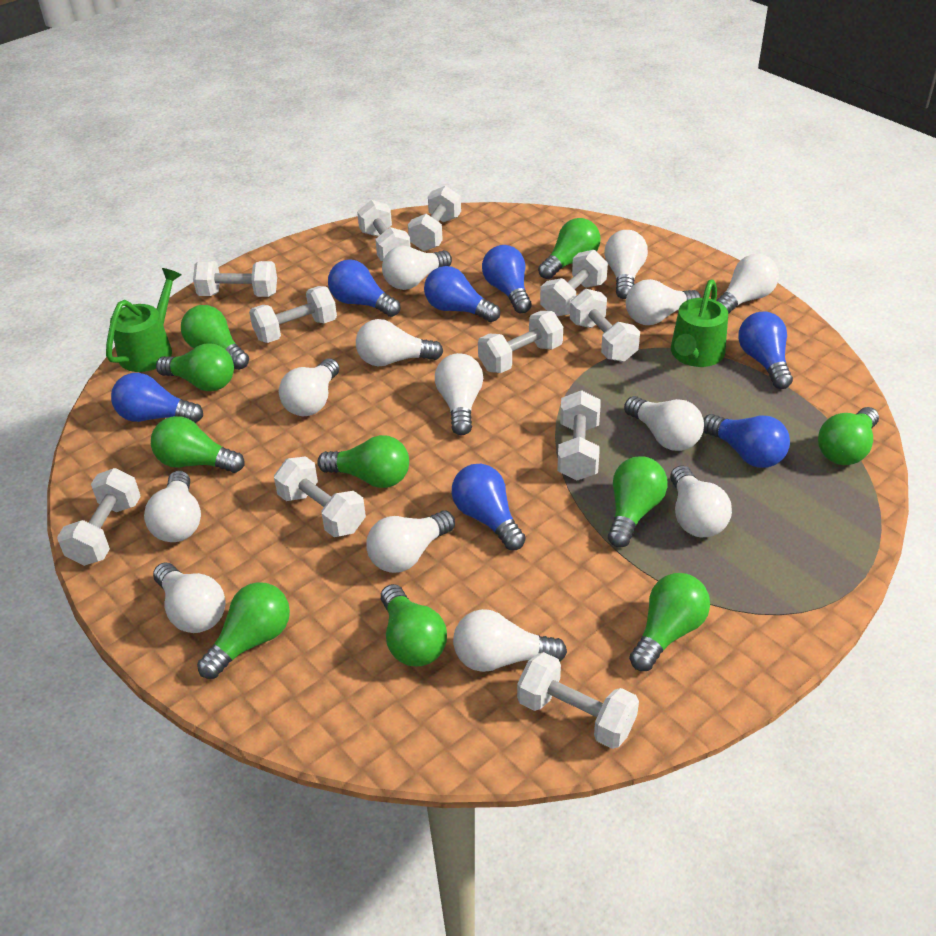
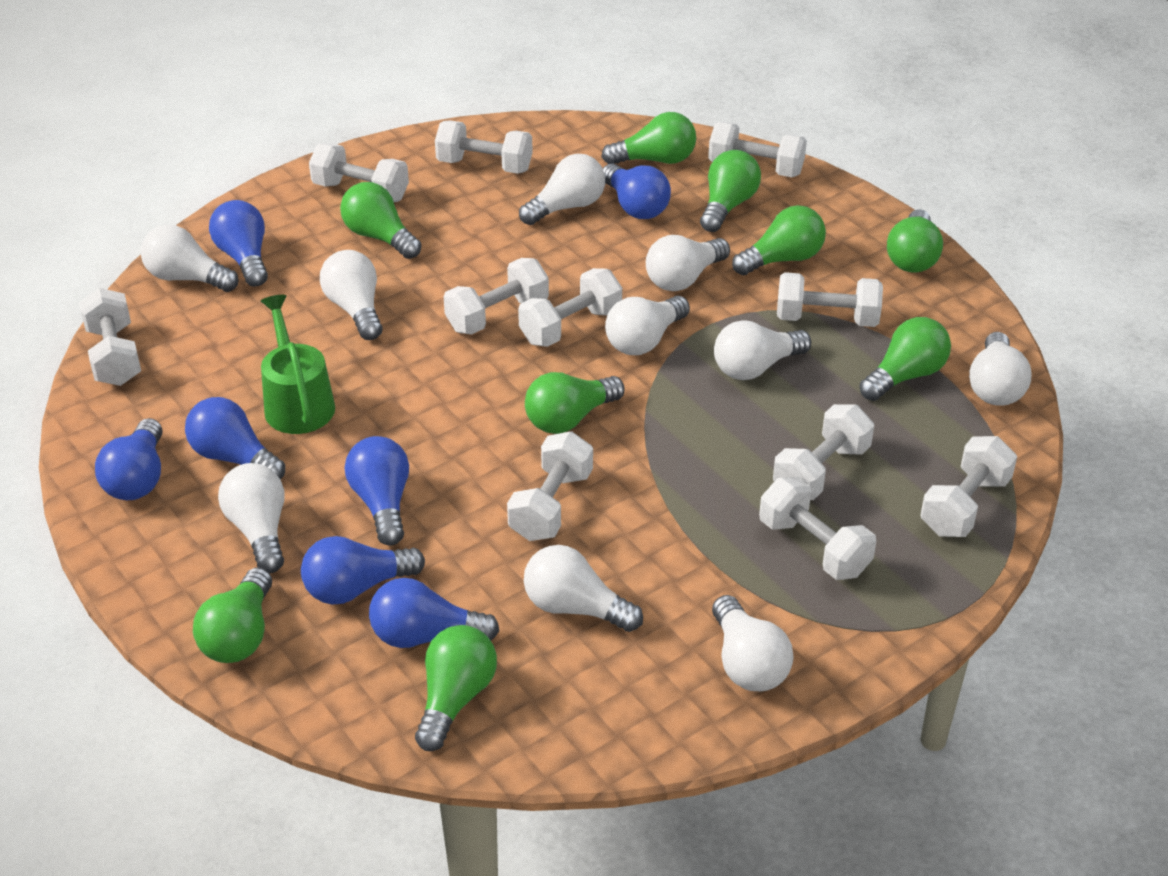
green light bulb: 10 -> 9
green watering can: 2 -> 1
white light bulb: 13 -> 10

